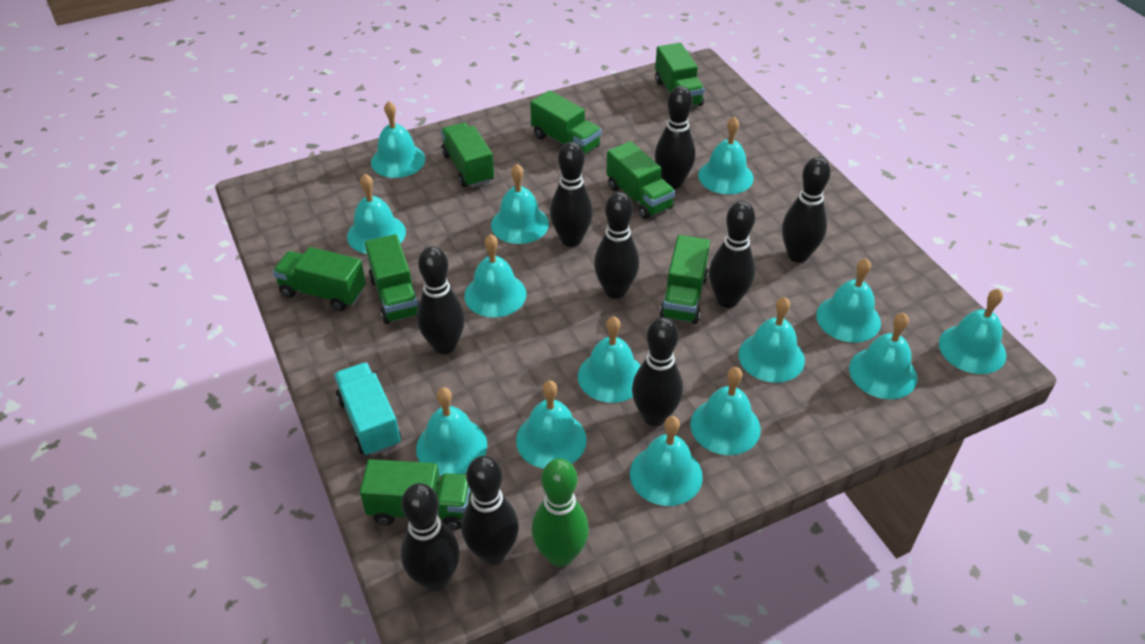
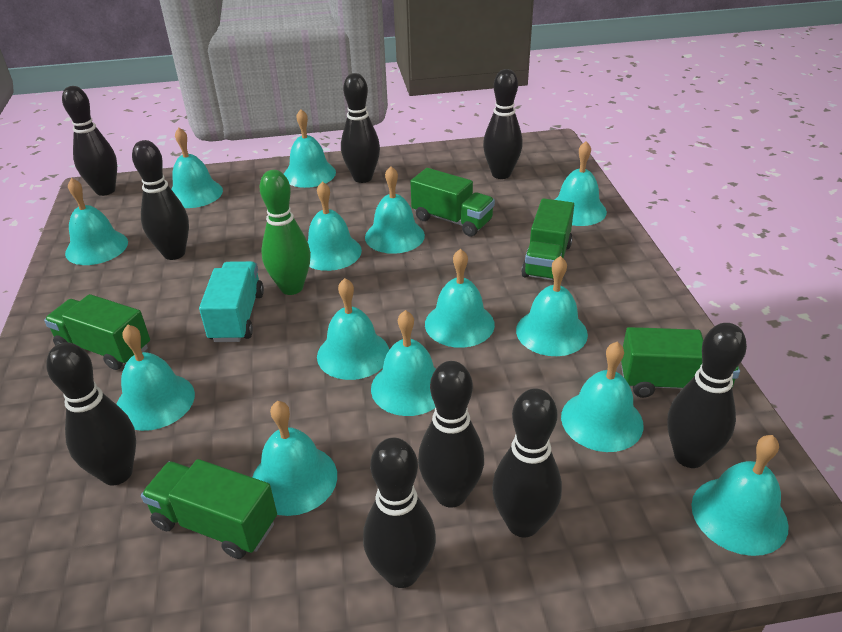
green truck: 8 -> 5

